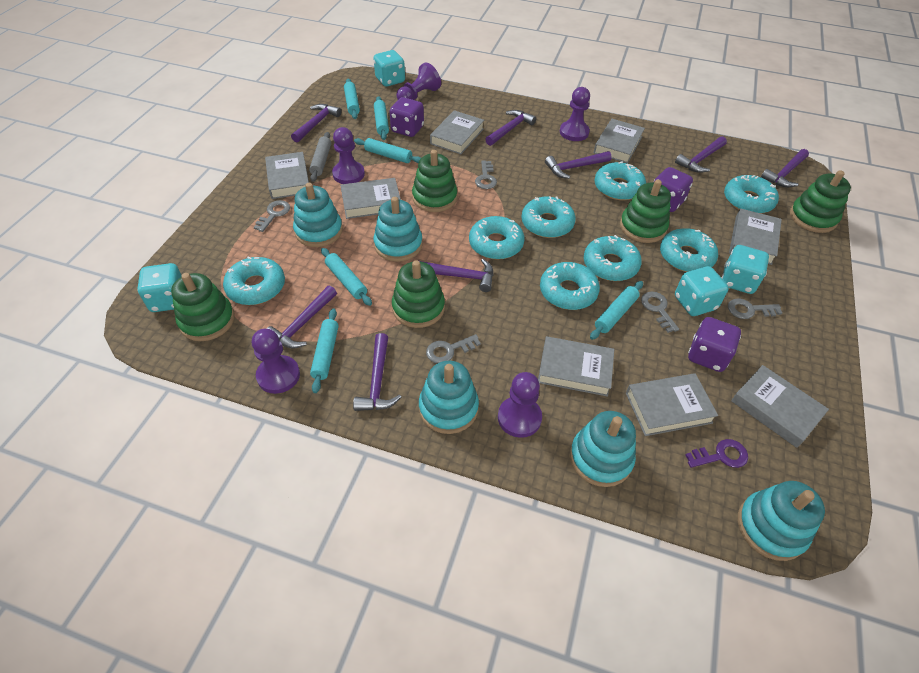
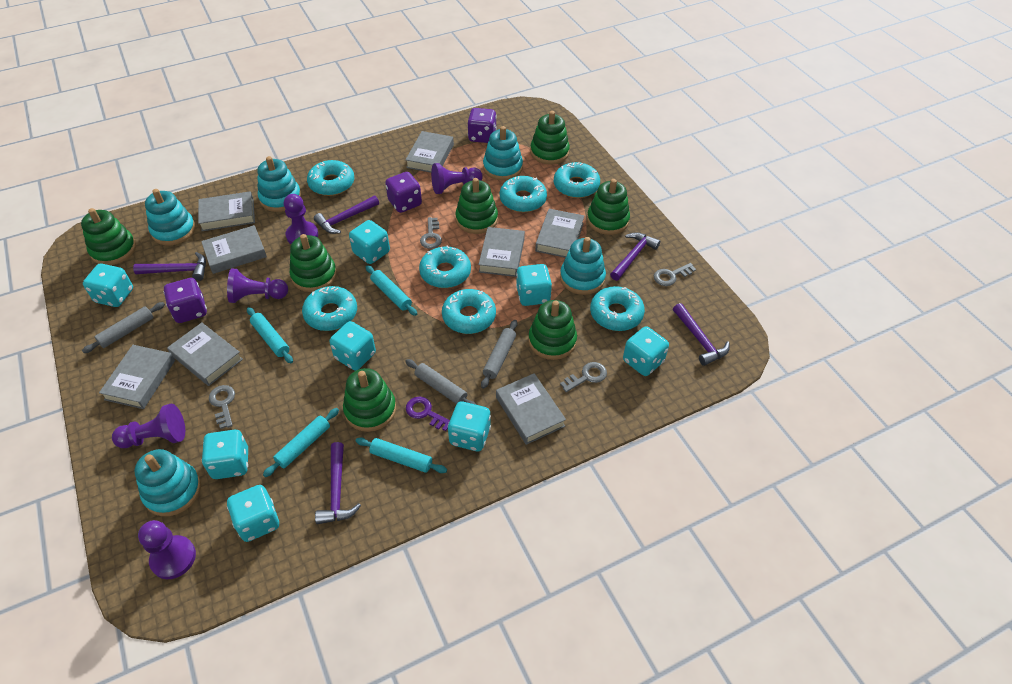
green stacking toy: 5 -> 7
grey key: 5 -> 4
grey rolling pin: 1 -> 3
purple hammer: 8 -> 5
turquoise dice: 4 -> 8
turquoise donut: 8 -> 7
turquoise rolling pin: 6 -> 4

